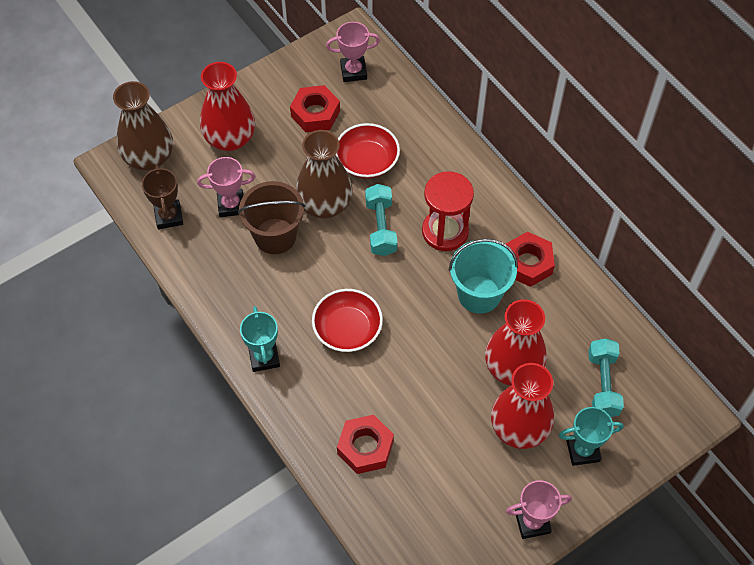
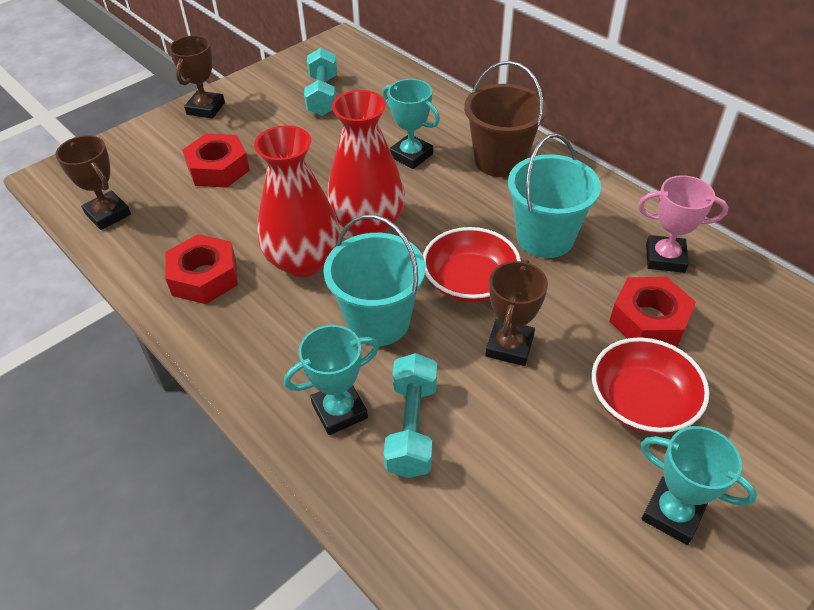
brown trophy: 1 -> 3
brown vase: 2 -> 0
pink trophy: 3 -> 1
red hourglass: 1 -> 0
red vase: 3 -> 2
turquoise bucket: 1 -> 2
turquoise trophy: 2 -> 3

